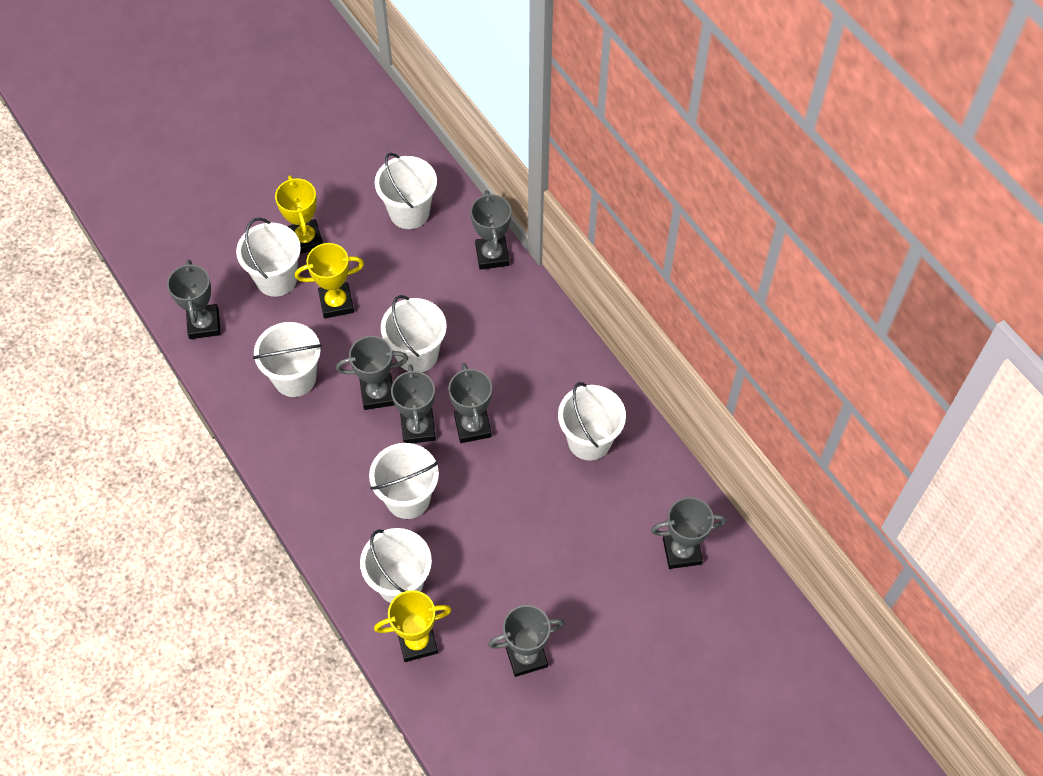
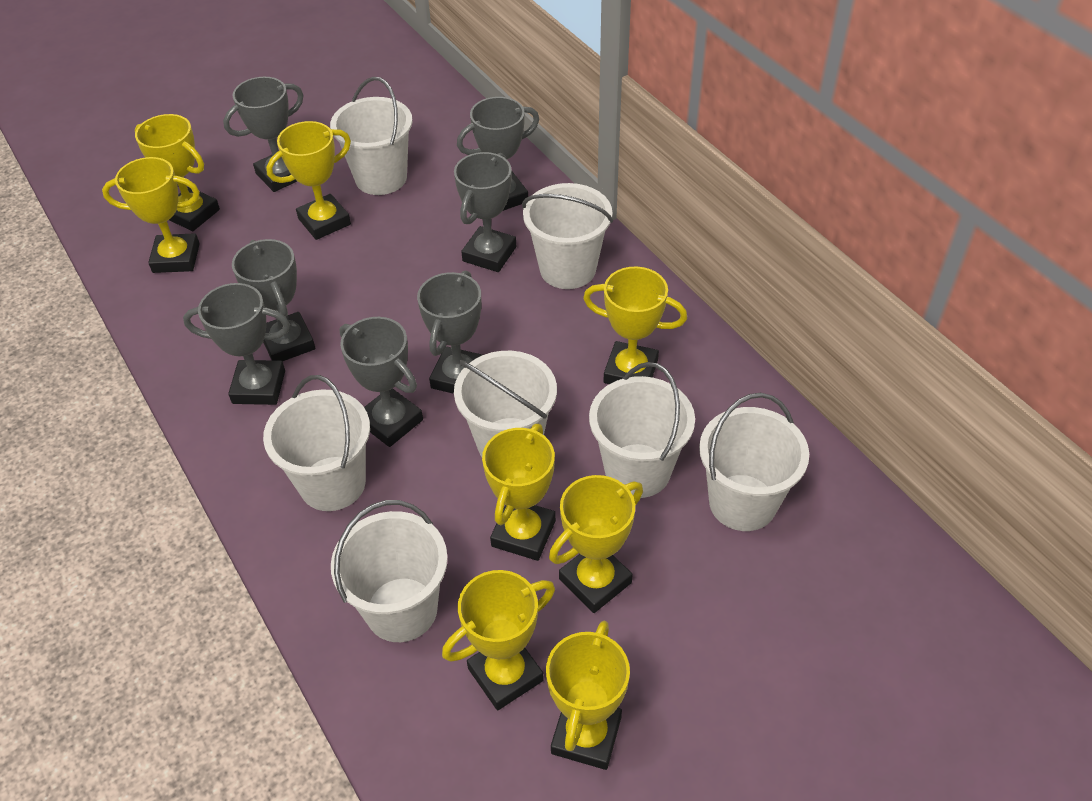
yellow trophy: 3 -> 8

